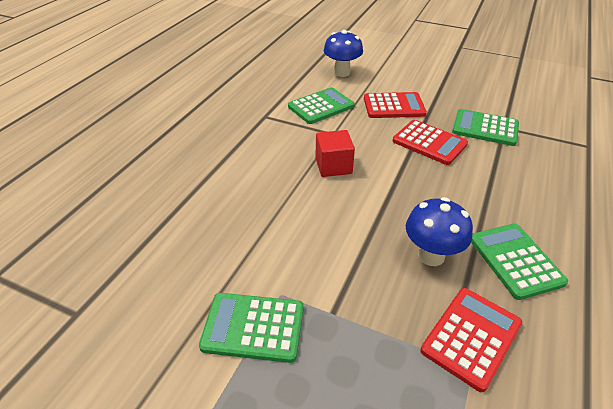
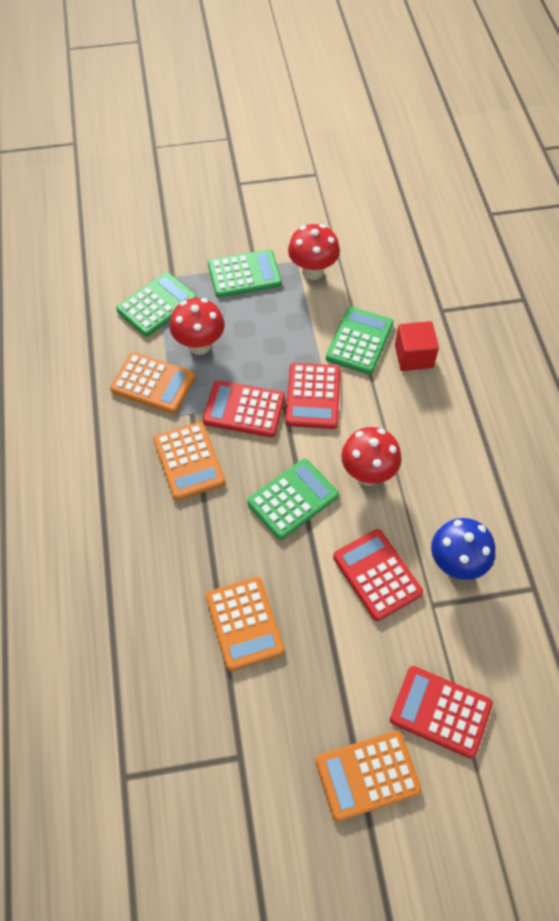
blue mushroom: 2 -> 1
orange calculator: 0 -> 4
red calculator: 3 -> 4
red mushroom: 0 -> 3

